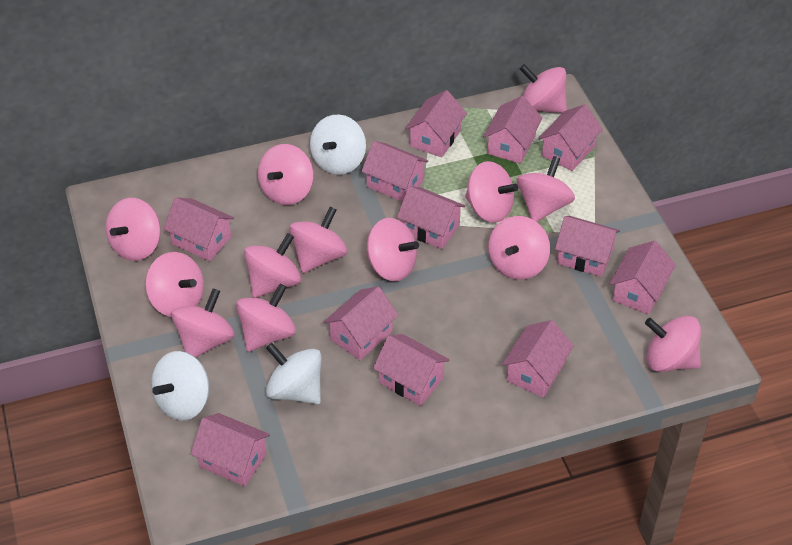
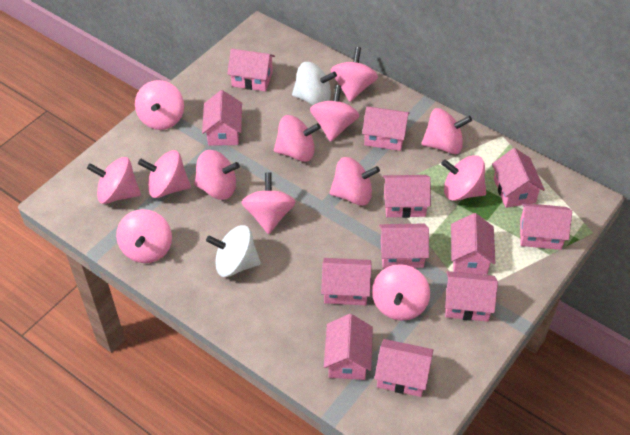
white spinning top: 3 -> 2

